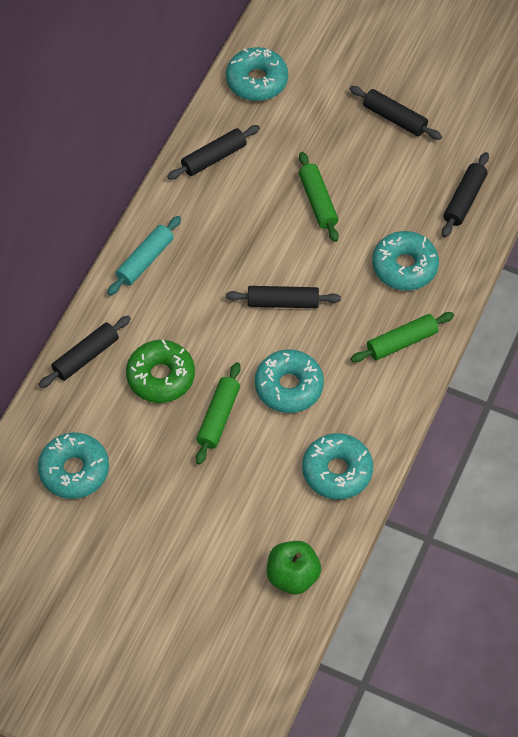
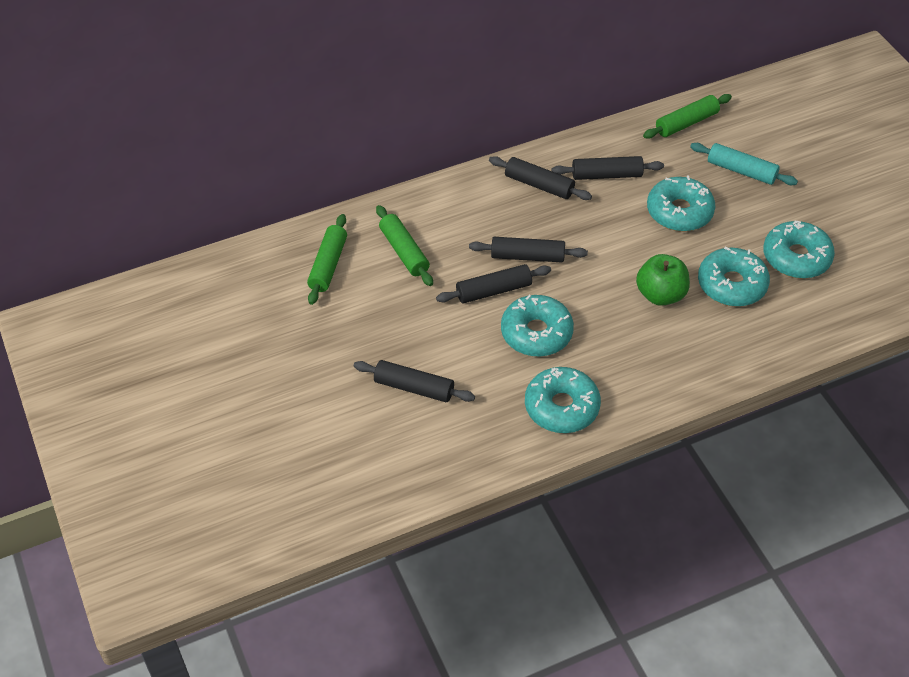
green donut: 1 -> 0

